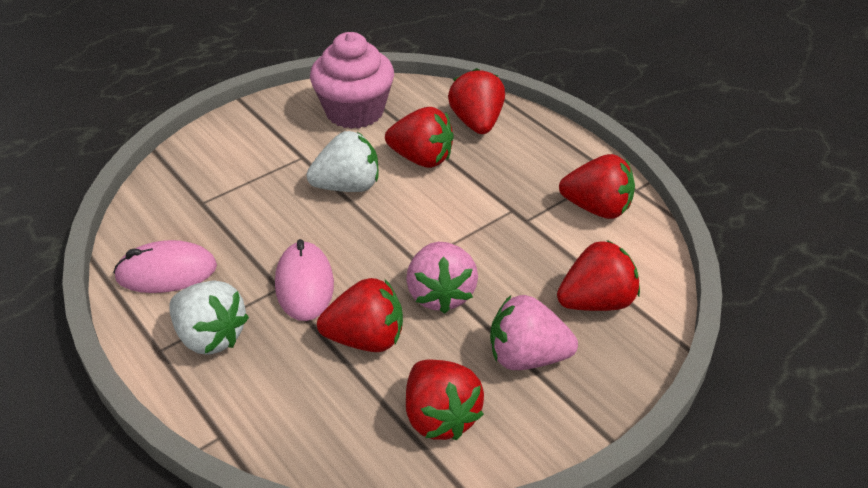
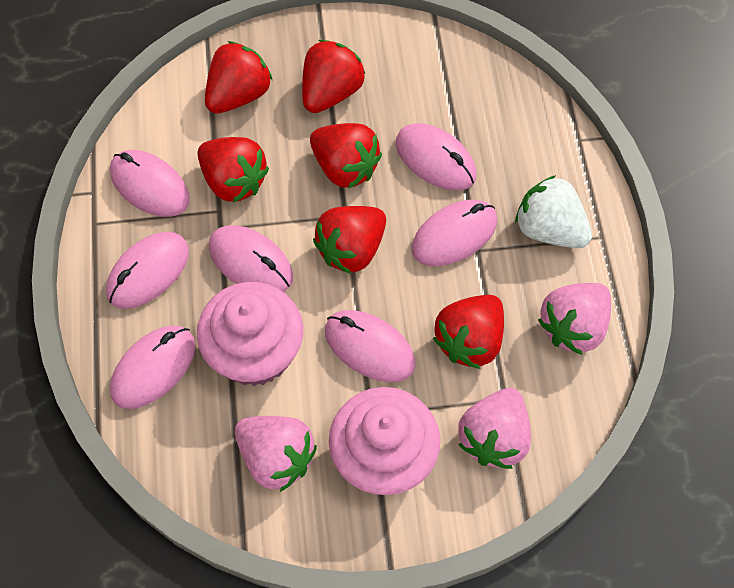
pink cupcake: 1 -> 2
pink mouse: 2 -> 7
pink strawberry: 2 -> 3
white strawberry: 2 -> 1

